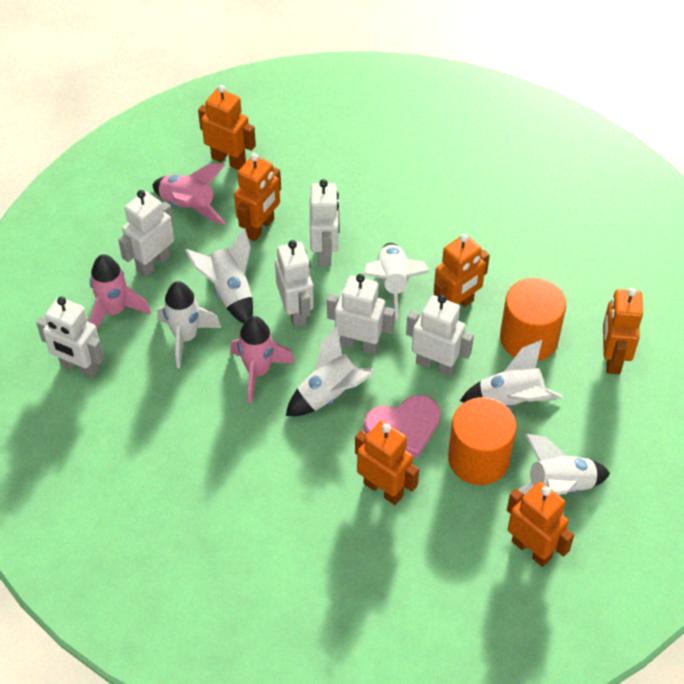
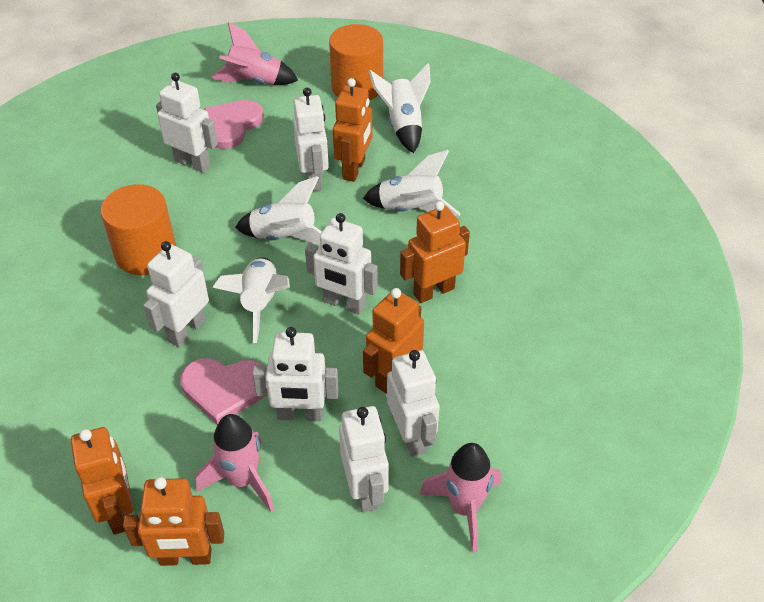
orange robot: 6 -> 5
pink heart: 1 -> 2
white robot: 6 -> 7
white rocket: 6 -> 4

